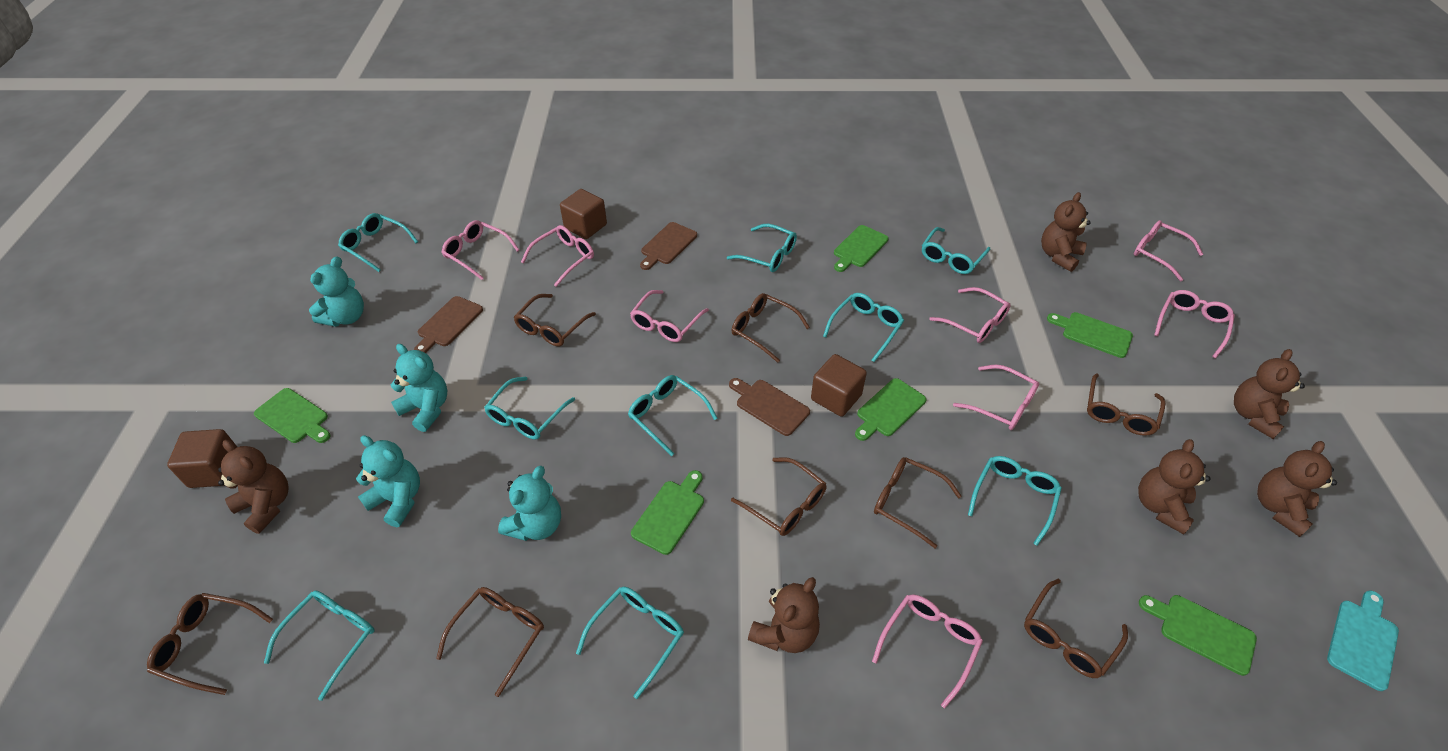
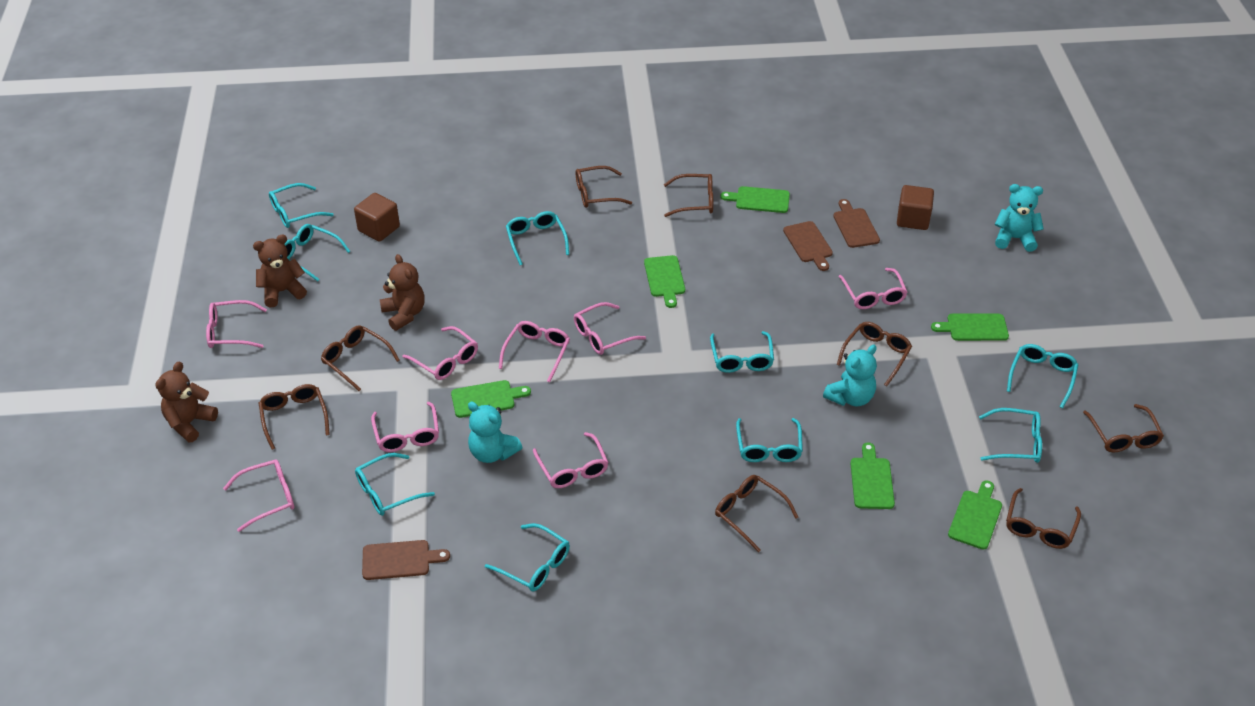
brown cube: 3 -> 2
brown teddy bear: 6 -> 3
turquoise cutting board: 1 -> 0
turquoise teddy bear: 4 -> 3

